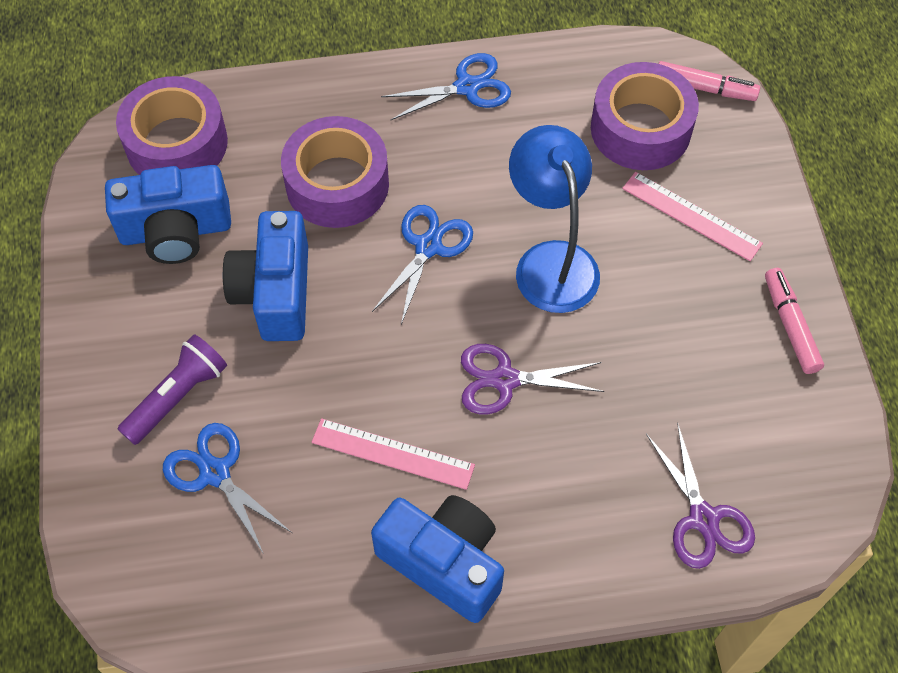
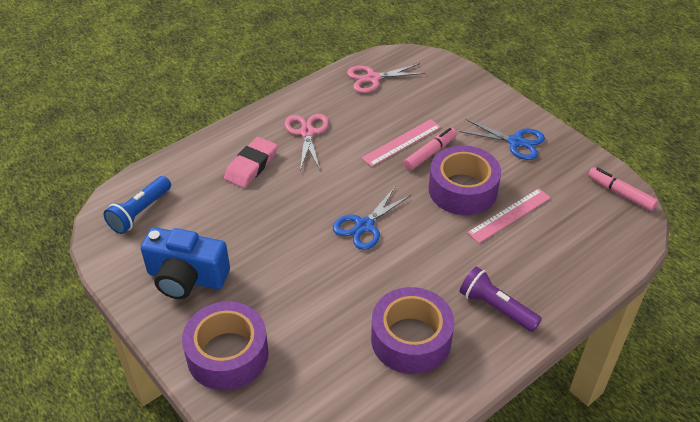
blue camera: 3 -> 1
blue flashlight: 0 -> 1
blue lamp: 1 -> 0
blue scissors: 3 -> 2
pink eraser: 0 -> 1
pink scissors: 0 -> 2
purple scissors: 2 -> 0

